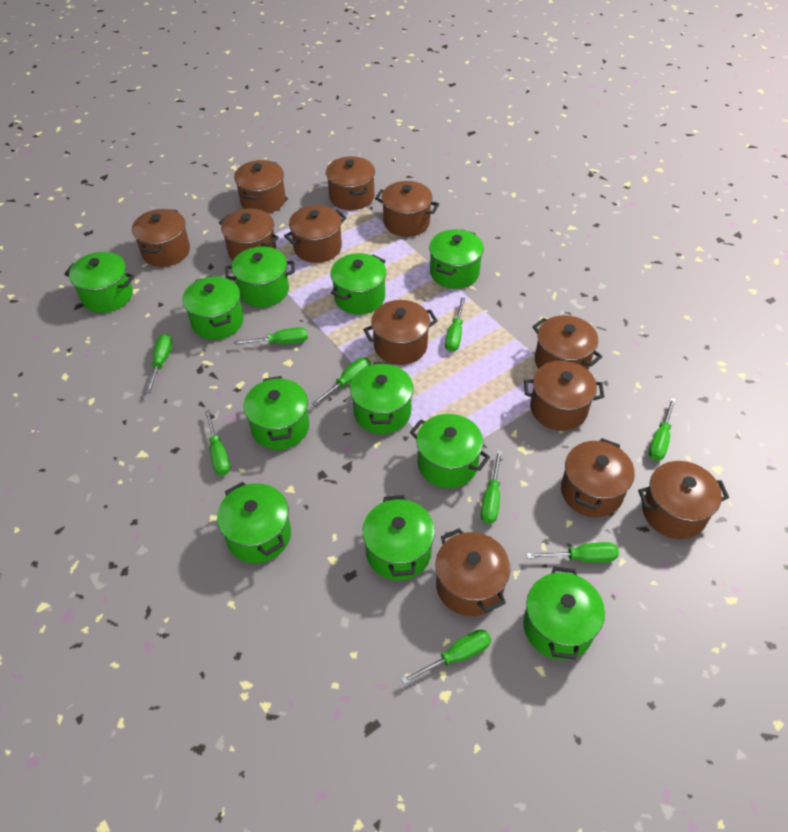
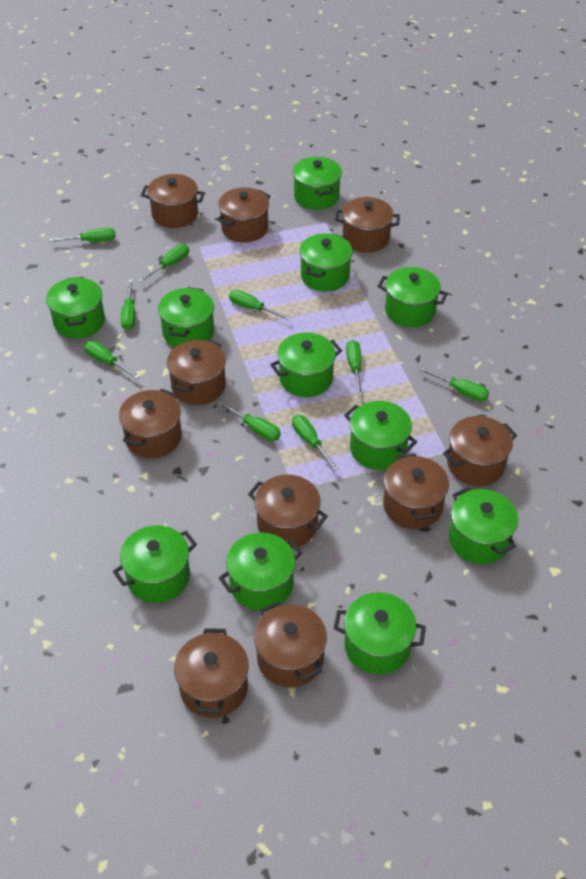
brown pot: 12 -> 10

